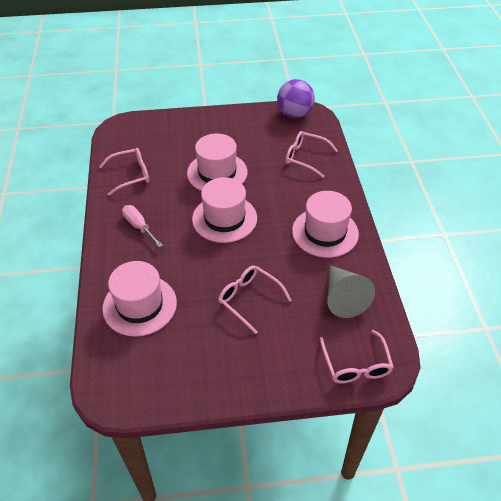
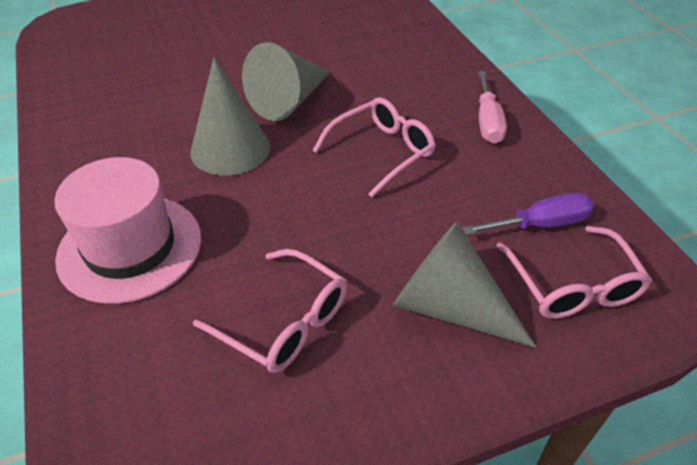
grey cone: 1 -> 3
pink glasses: 4 -> 3
pink hat: 4 -> 1
purple ball: 1 -> 0
purple screwdriver: 0 -> 1

